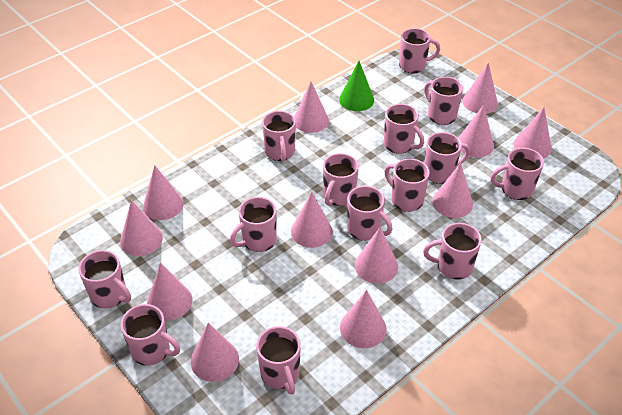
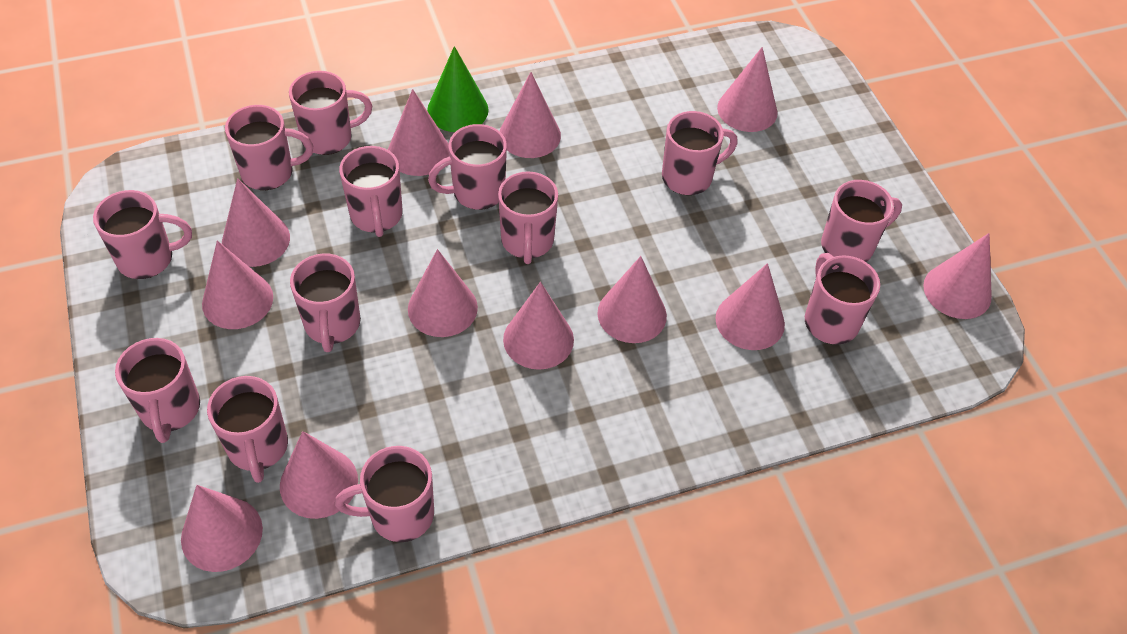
pink mug: 14 -> 13

